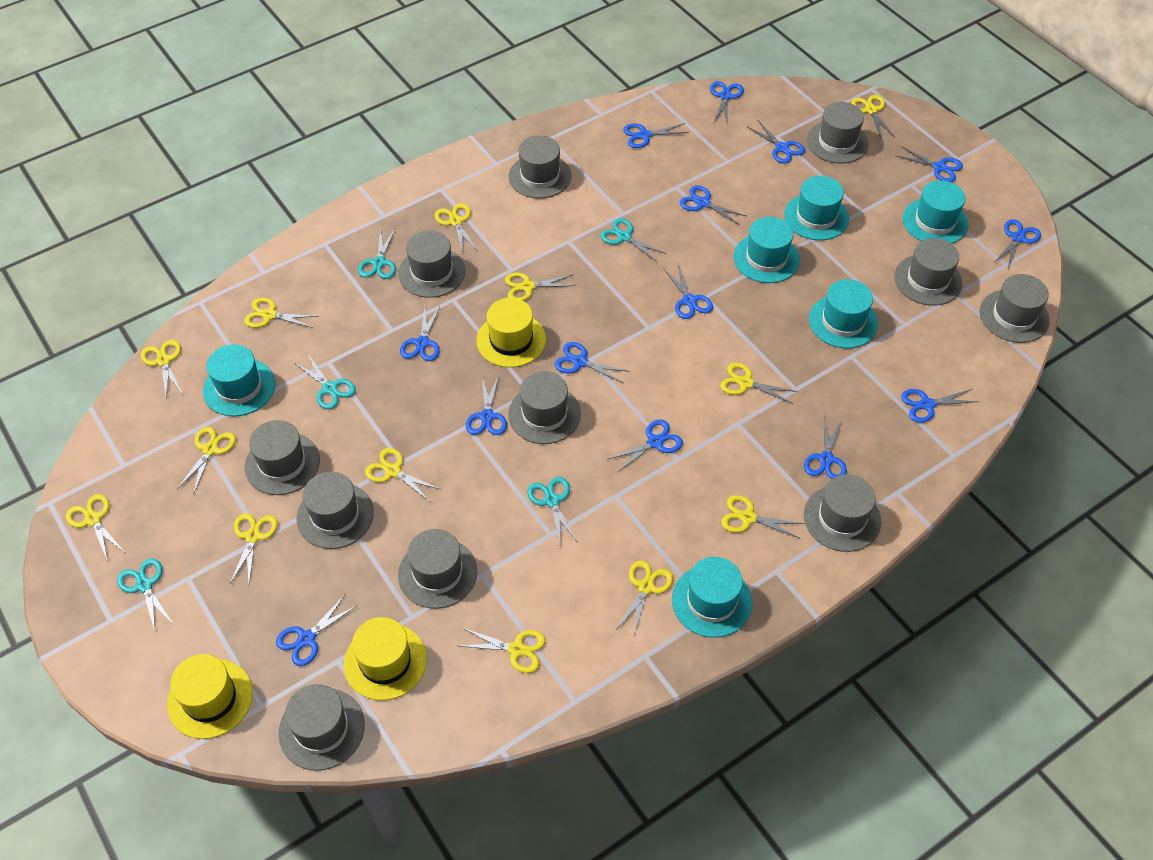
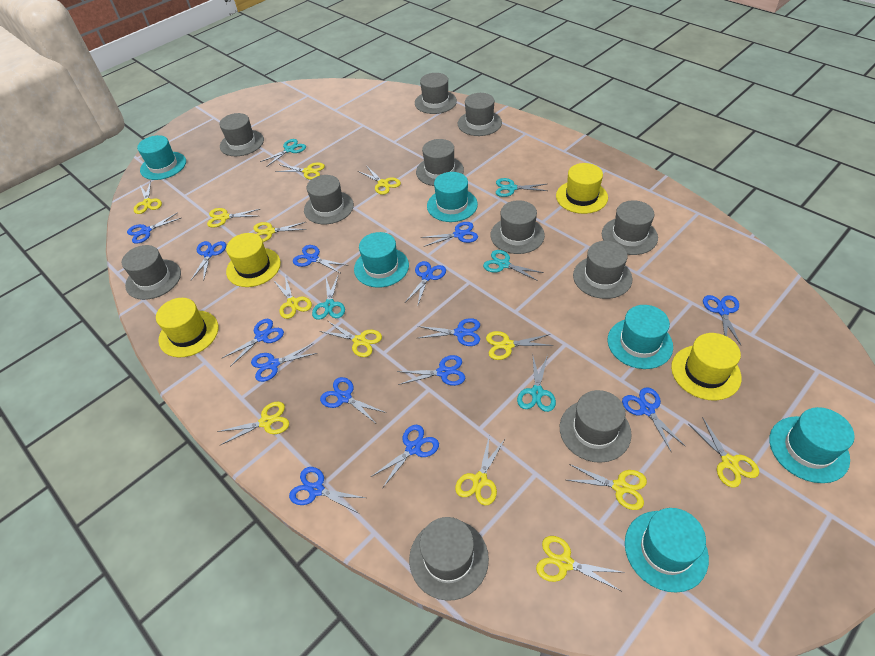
yellow hat: 3 -> 4

